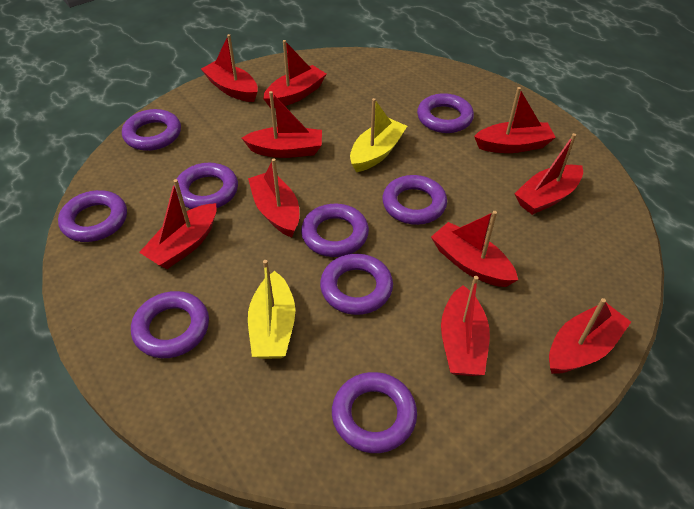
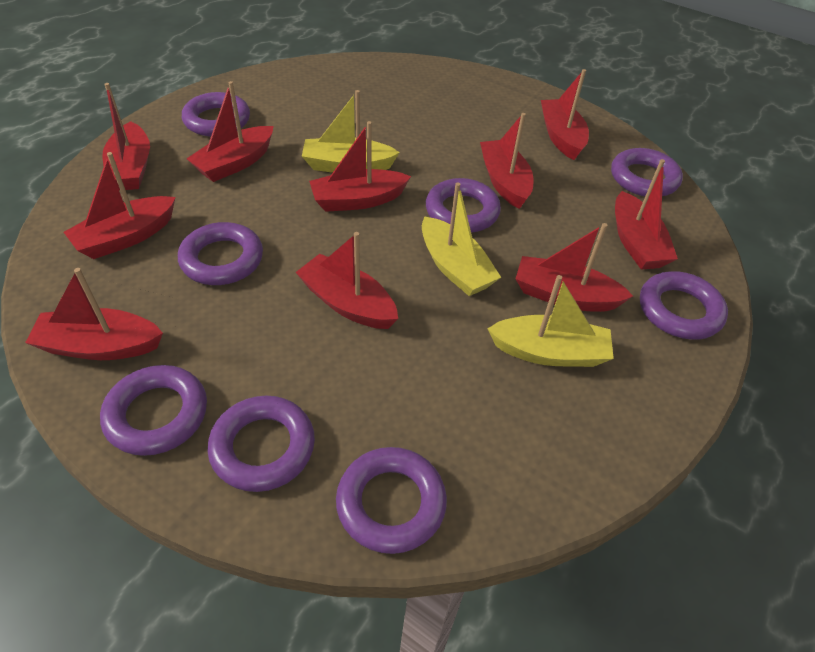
purple ring: 9 -> 8
yellow boat: 2 -> 3

